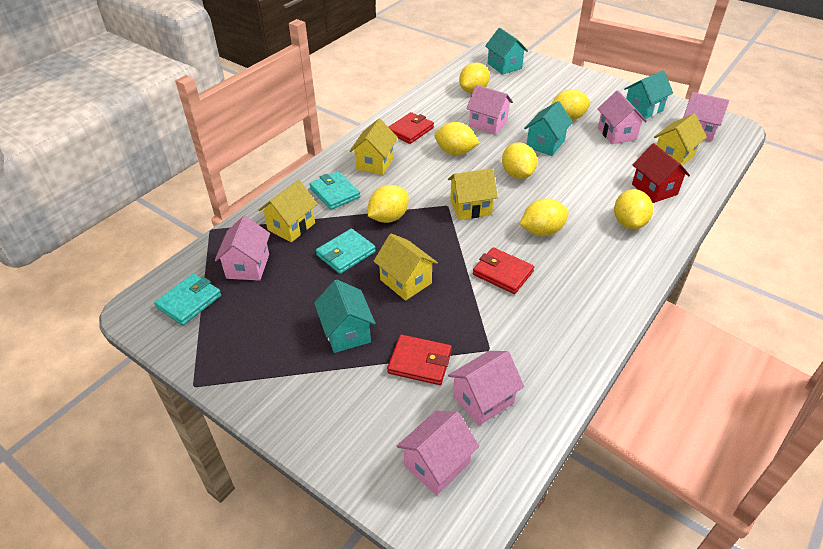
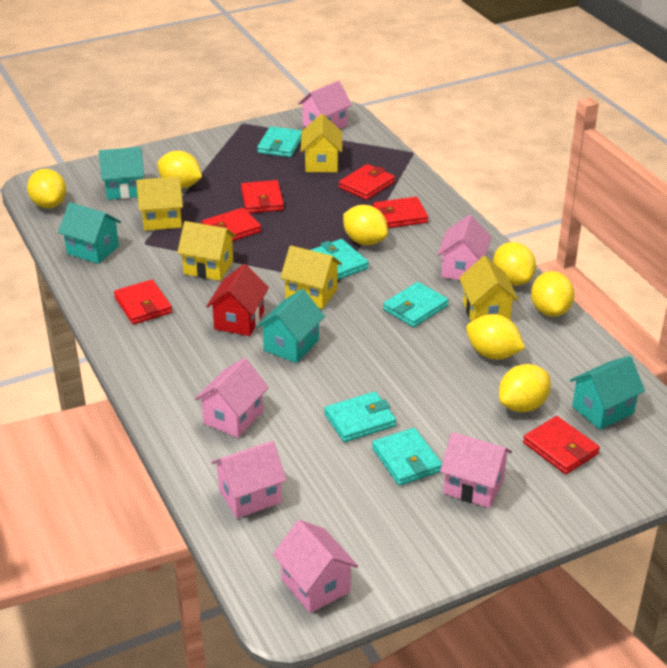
red wallet: 3 -> 6
turquoise wallet: 3 -> 5

